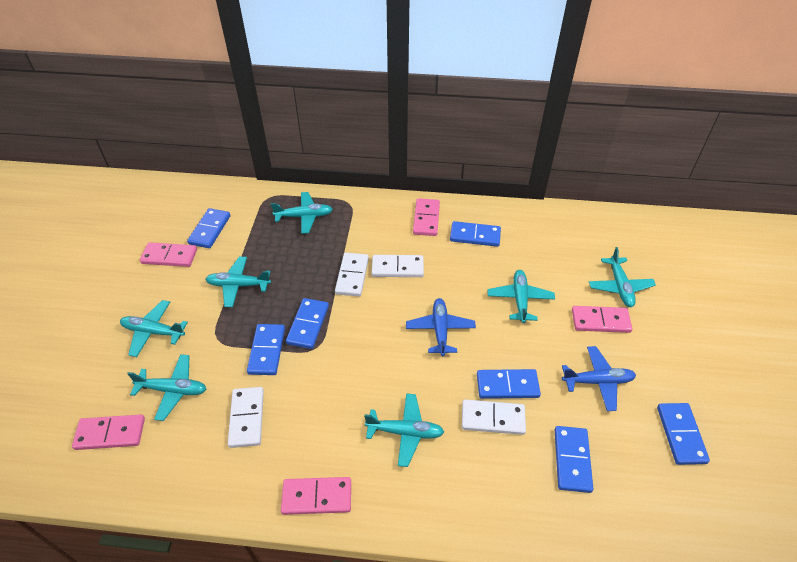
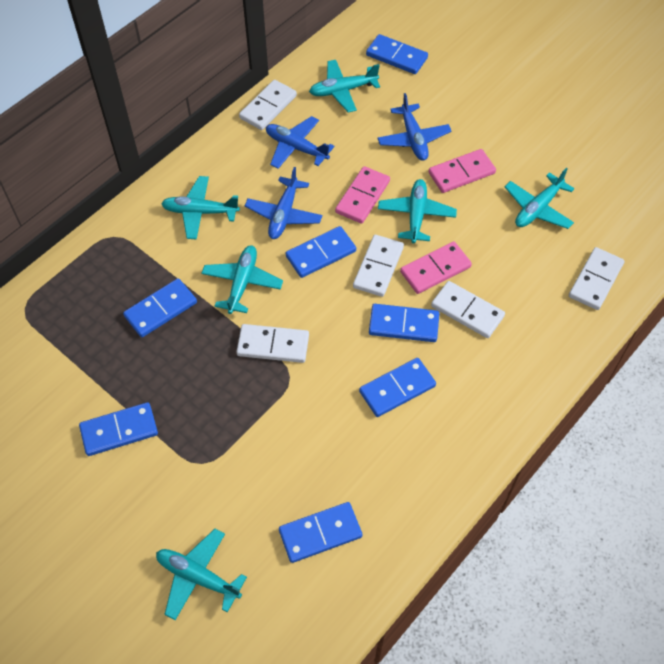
blue plane: 2 -> 3
pink domino: 5 -> 3
turquoise plane: 7 -> 6
white domino: 4 -> 5

